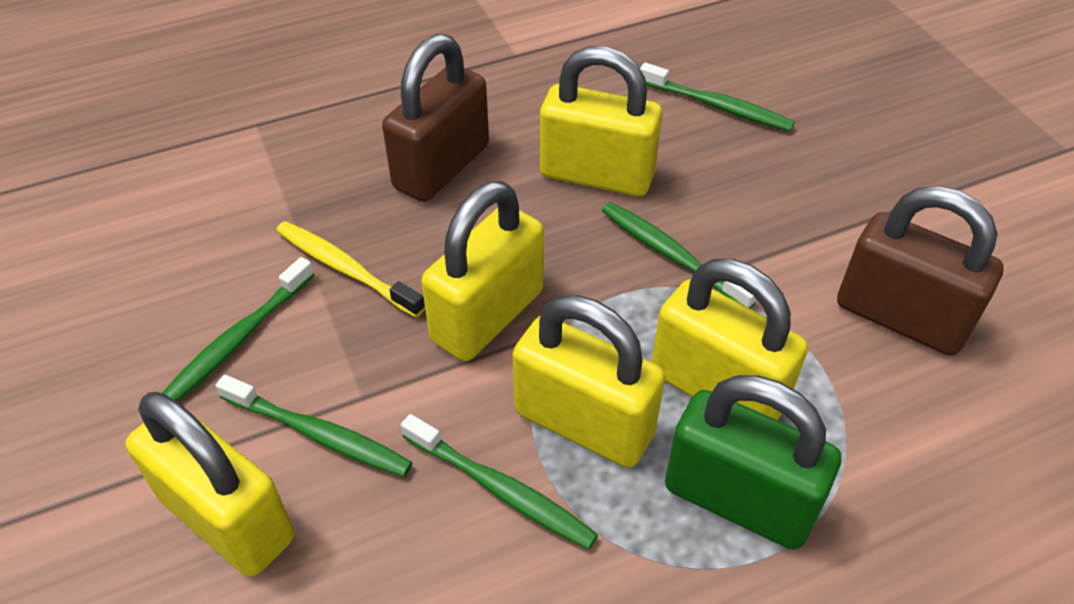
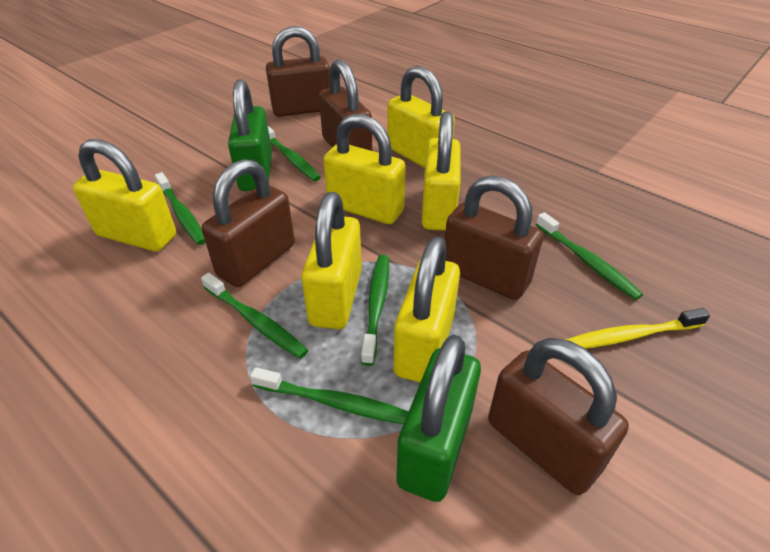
brown padlock: 2 -> 5
green padlock: 1 -> 2
green toothbrush: 5 -> 6
yellow padlock: 5 -> 6

